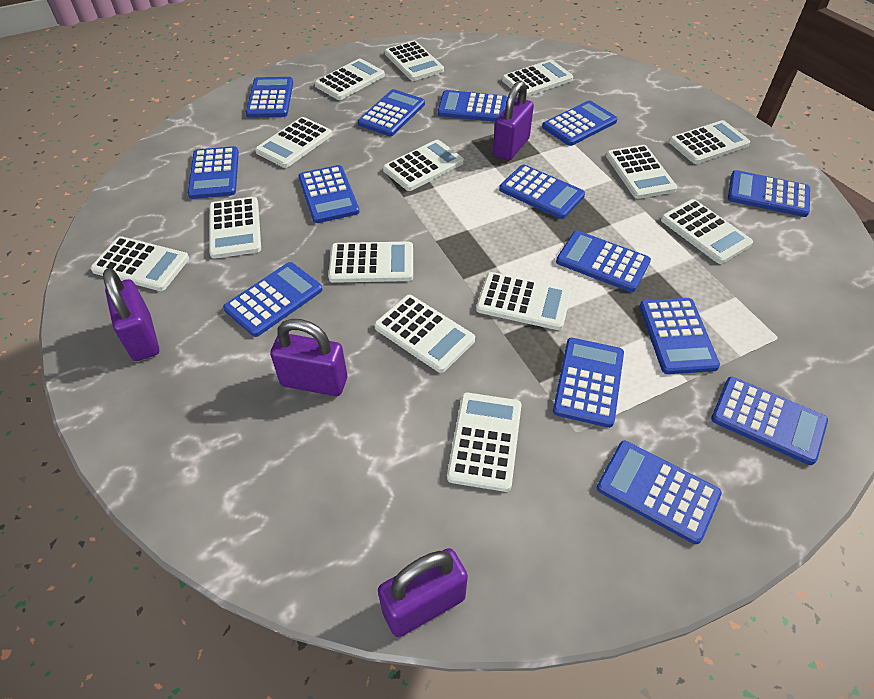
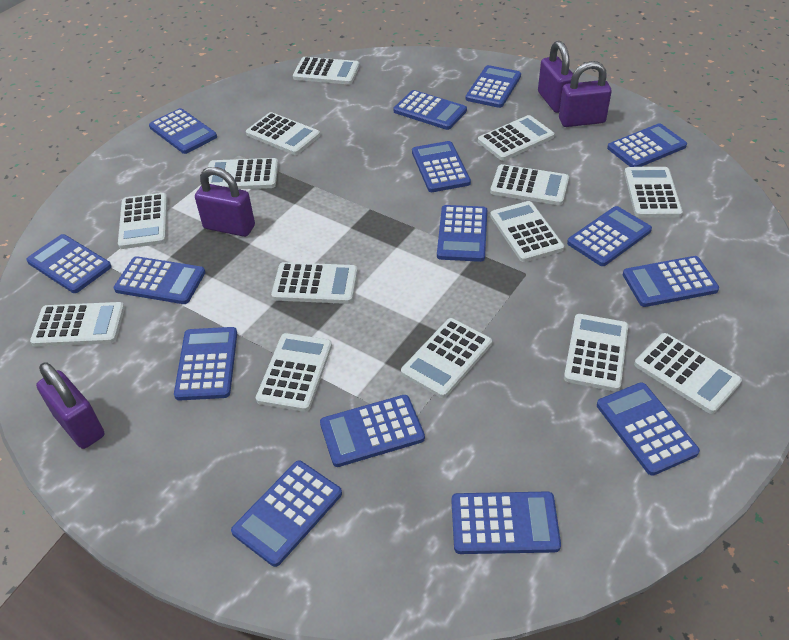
blue calculator: 14 -> 15

